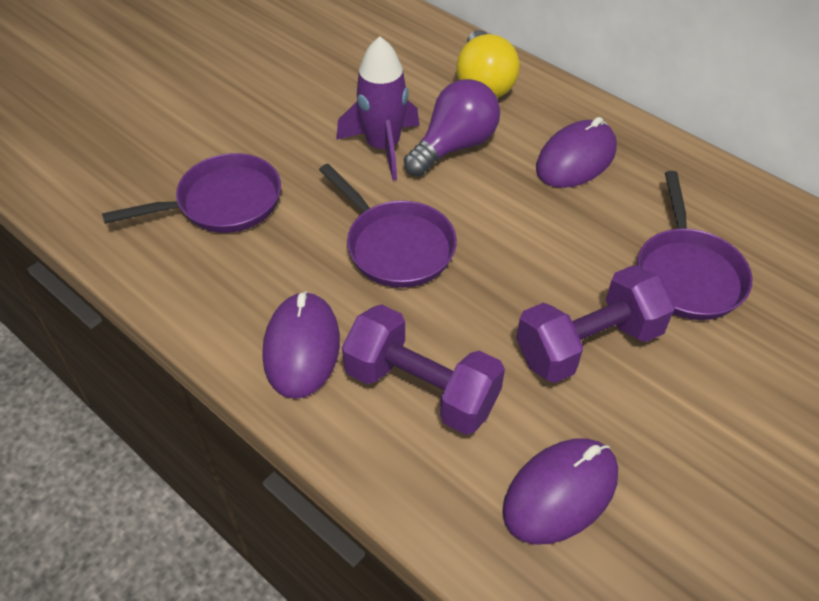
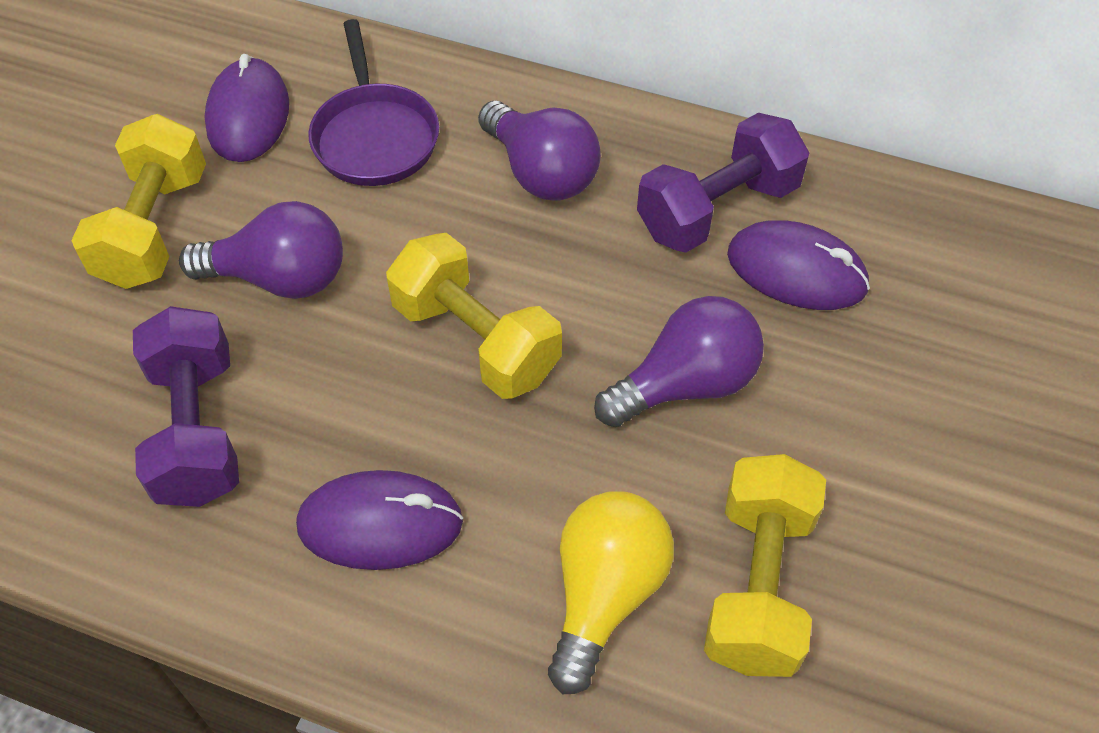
purple light bulb: 1 -> 3
purple pan: 3 -> 1
purple rocket: 1 -> 0
yellow dumbbell: 0 -> 3

